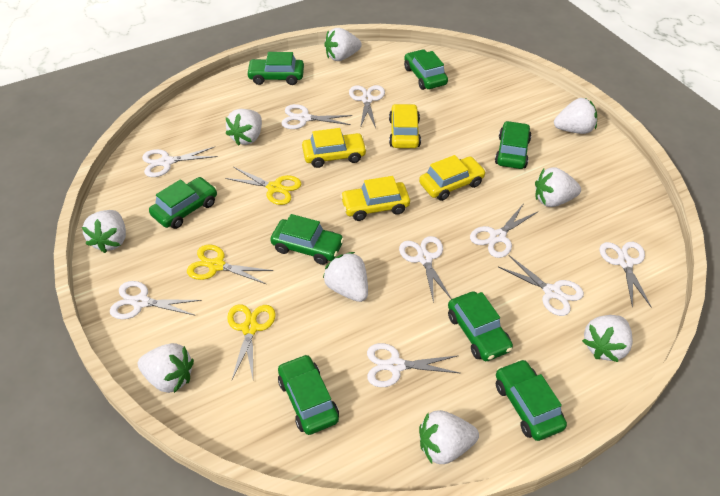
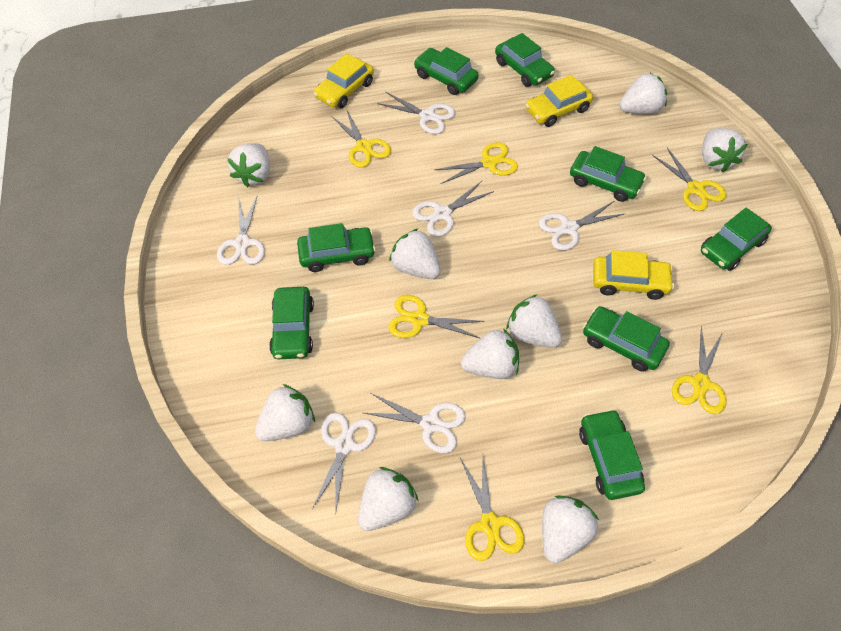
white scissors: 9 -> 6
yellow car: 4 -> 3
yellow scissors: 3 -> 6

